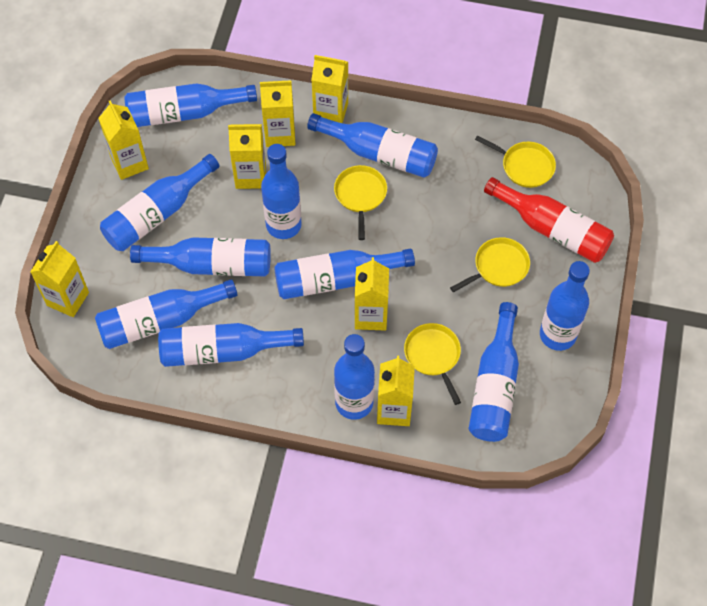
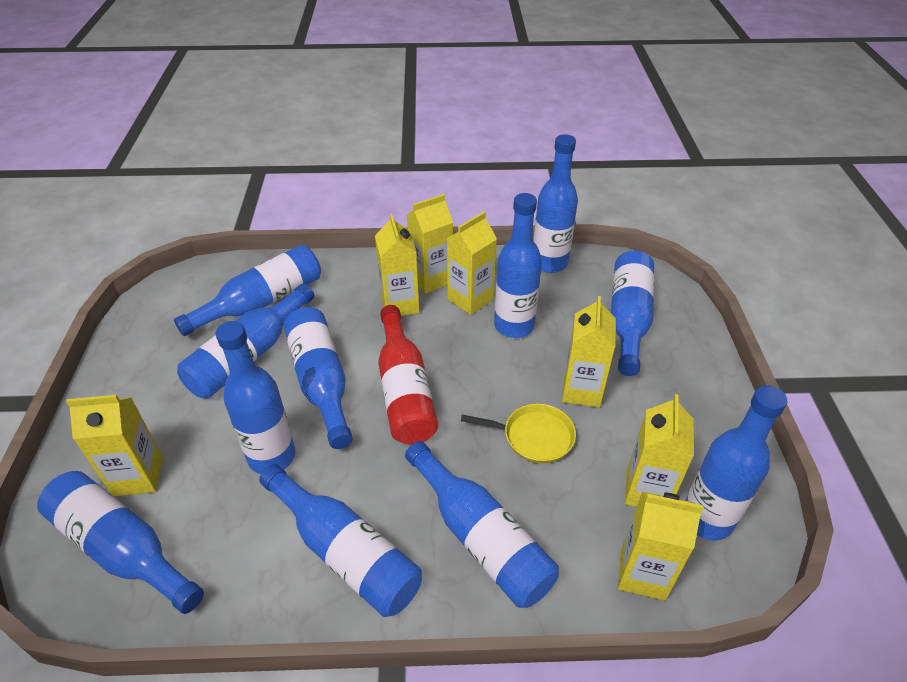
yellow pan: 4 -> 1

